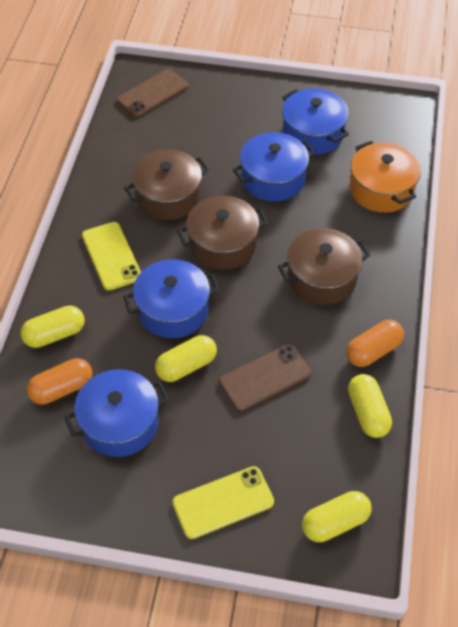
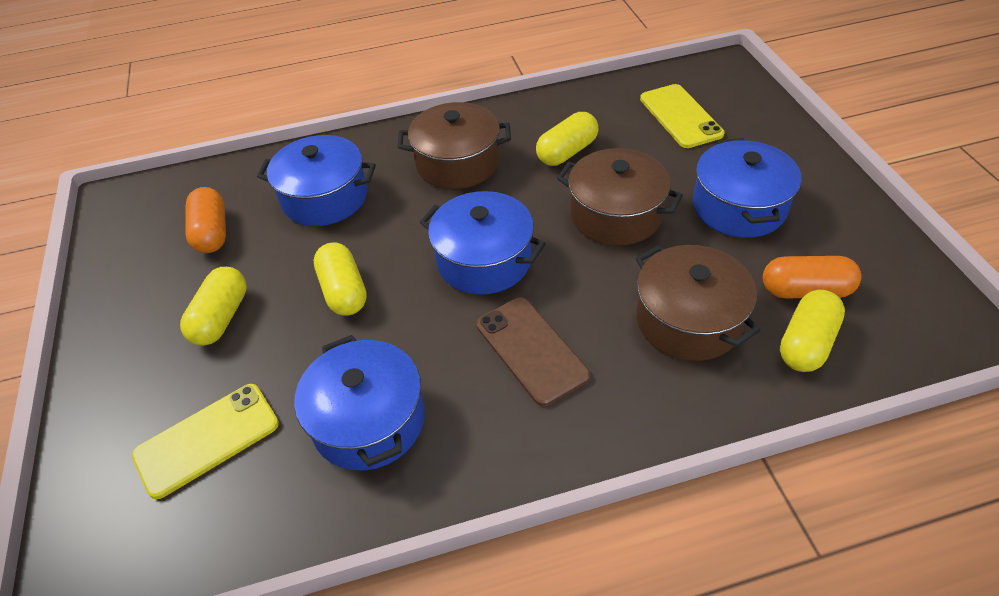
brown phone: 2 -> 1
orange pot: 1 -> 0

